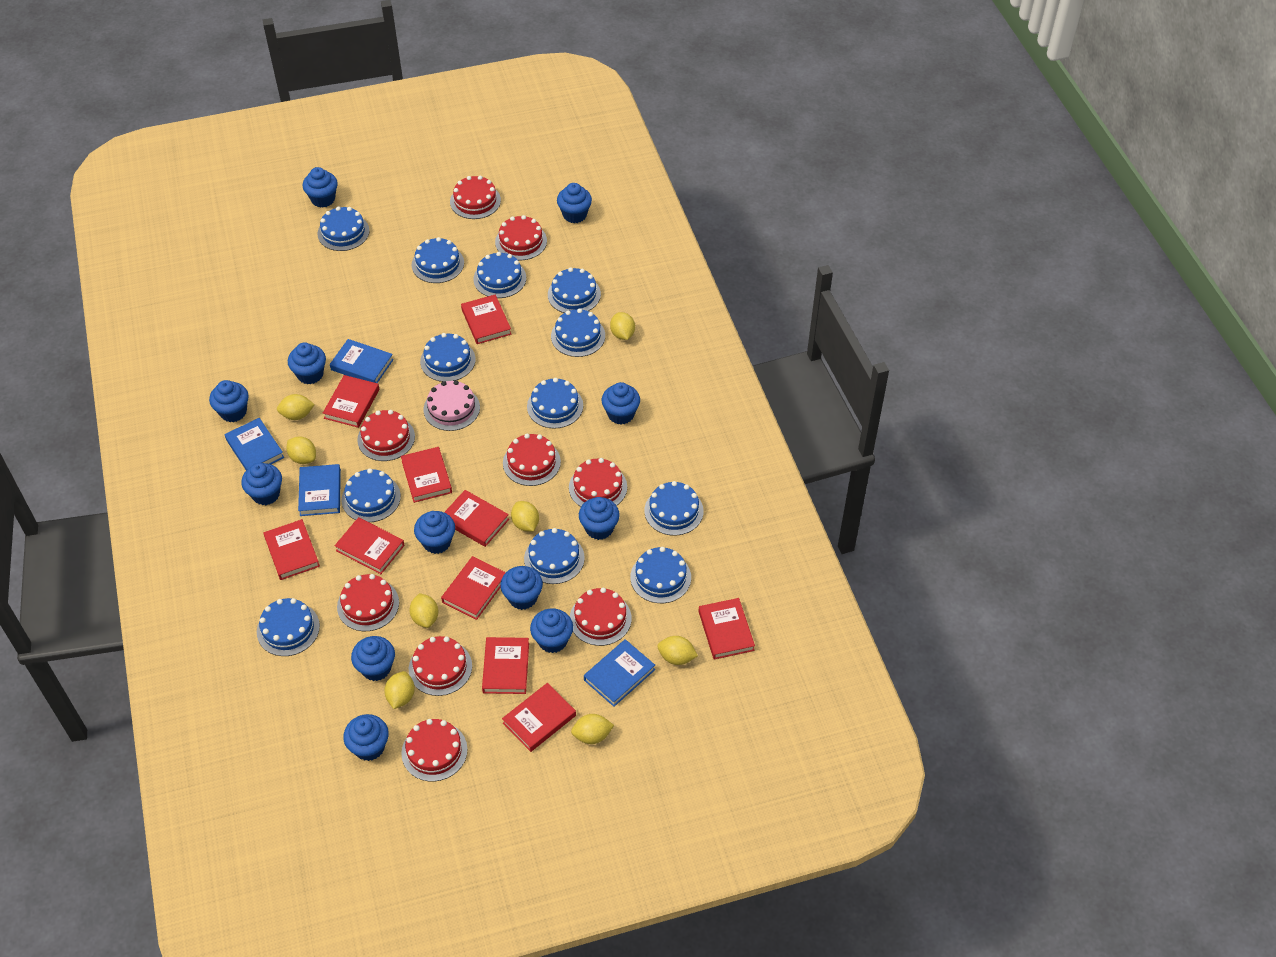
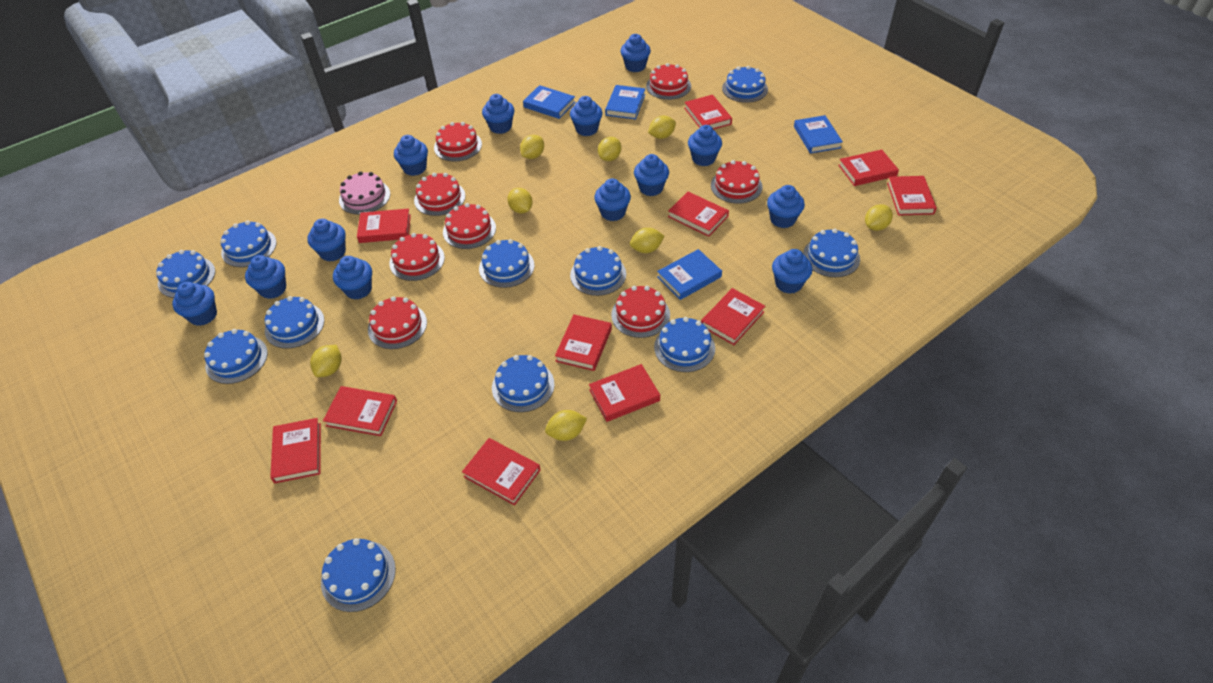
blue cake: 12 -> 11
blue cupcake: 12 -> 13
red book: 10 -> 11
red cake: 9 -> 8

